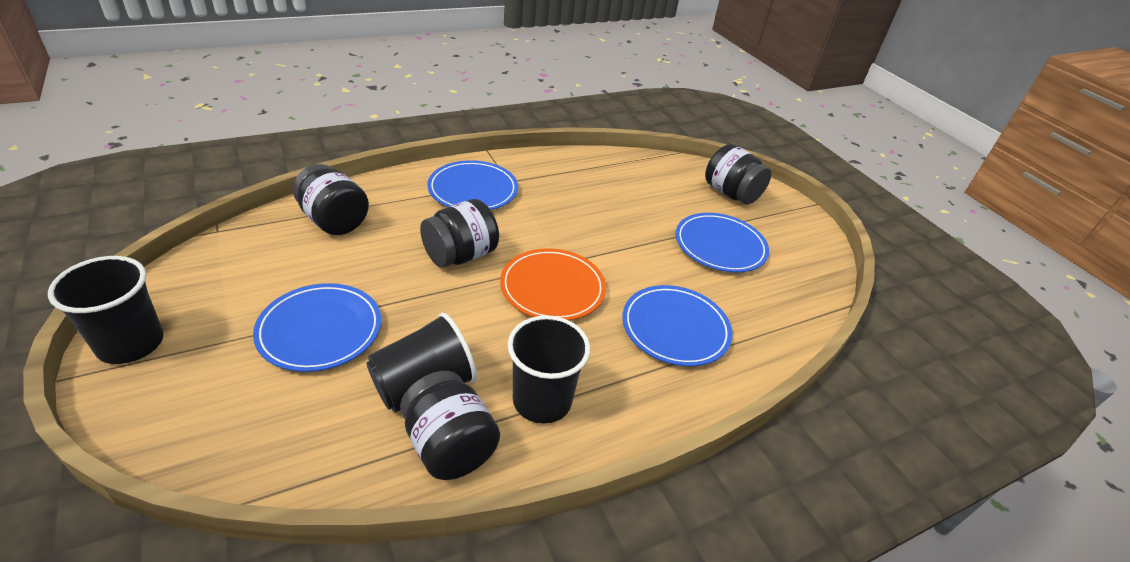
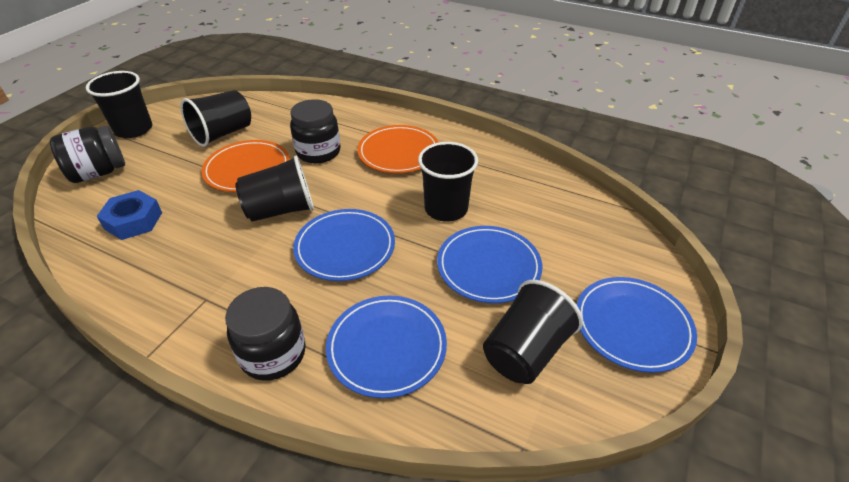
black cup: 3 -> 5
black jar: 4 -> 3
blue nut: 0 -> 1
orange plate: 1 -> 2

